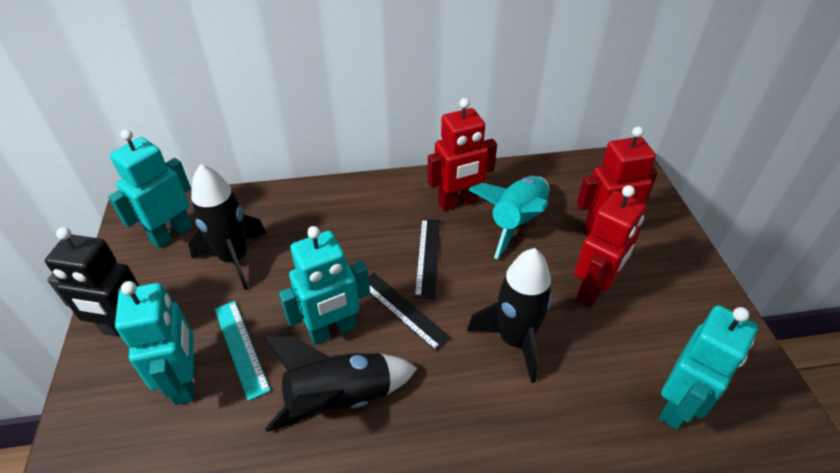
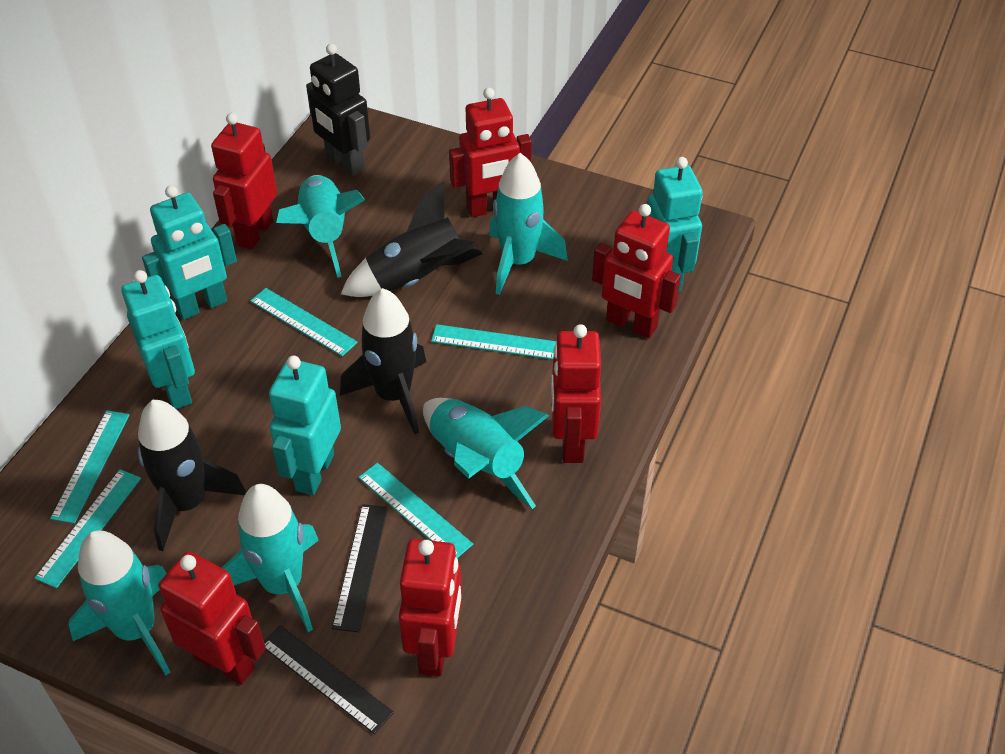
red robot: 3 -> 6
turquoise rocket: 1 -> 5
turquoise ruler: 1 -> 5

